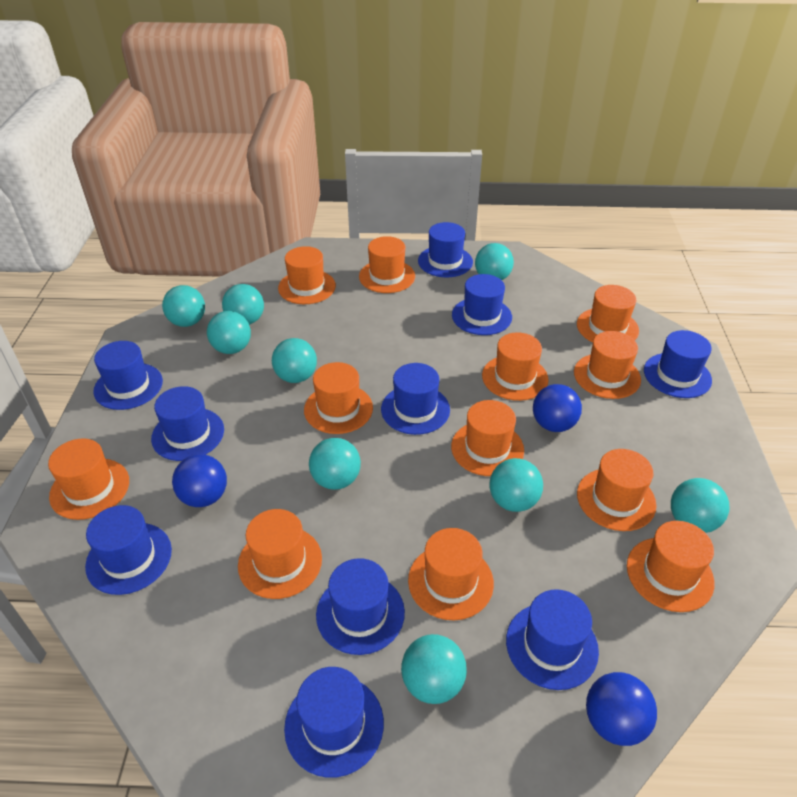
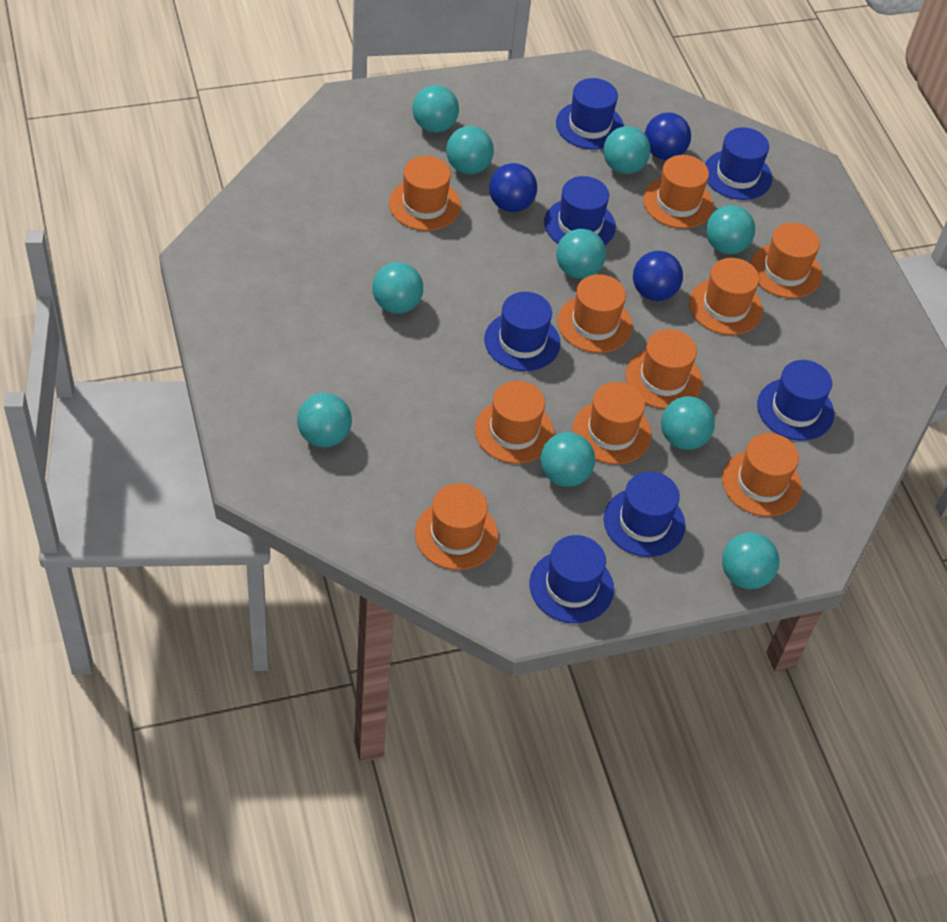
blue hat: 10 -> 7
orange hat: 12 -> 10
turquoise ball: 9 -> 10

